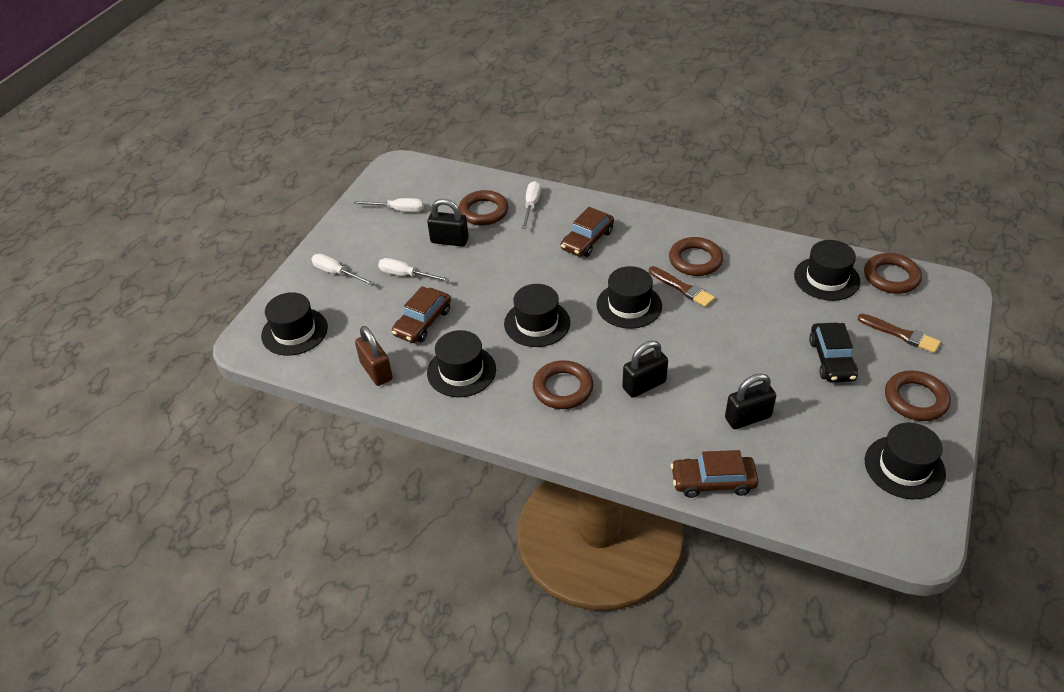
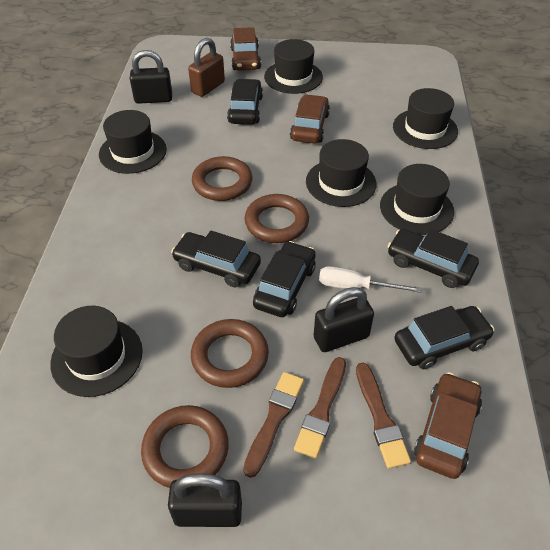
black car: 1 -> 5
brown brush: 2 -> 3
brown ring: 5 -> 4
white screwdriver: 4 -> 1

